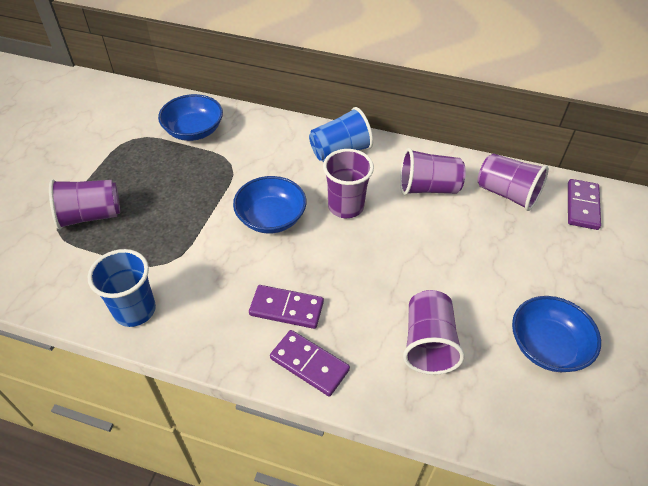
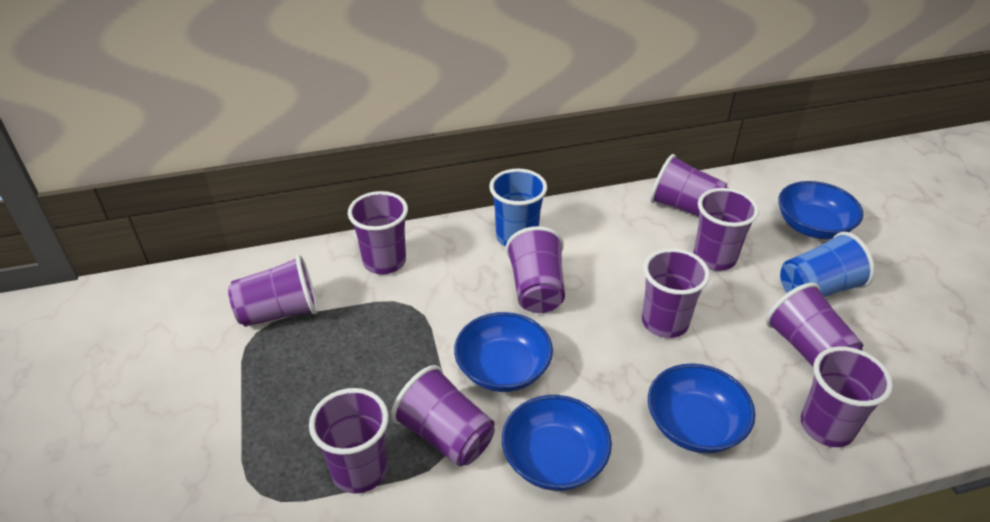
blue bowl: 3 -> 4
purple cup: 5 -> 10
purple domino: 3 -> 0

